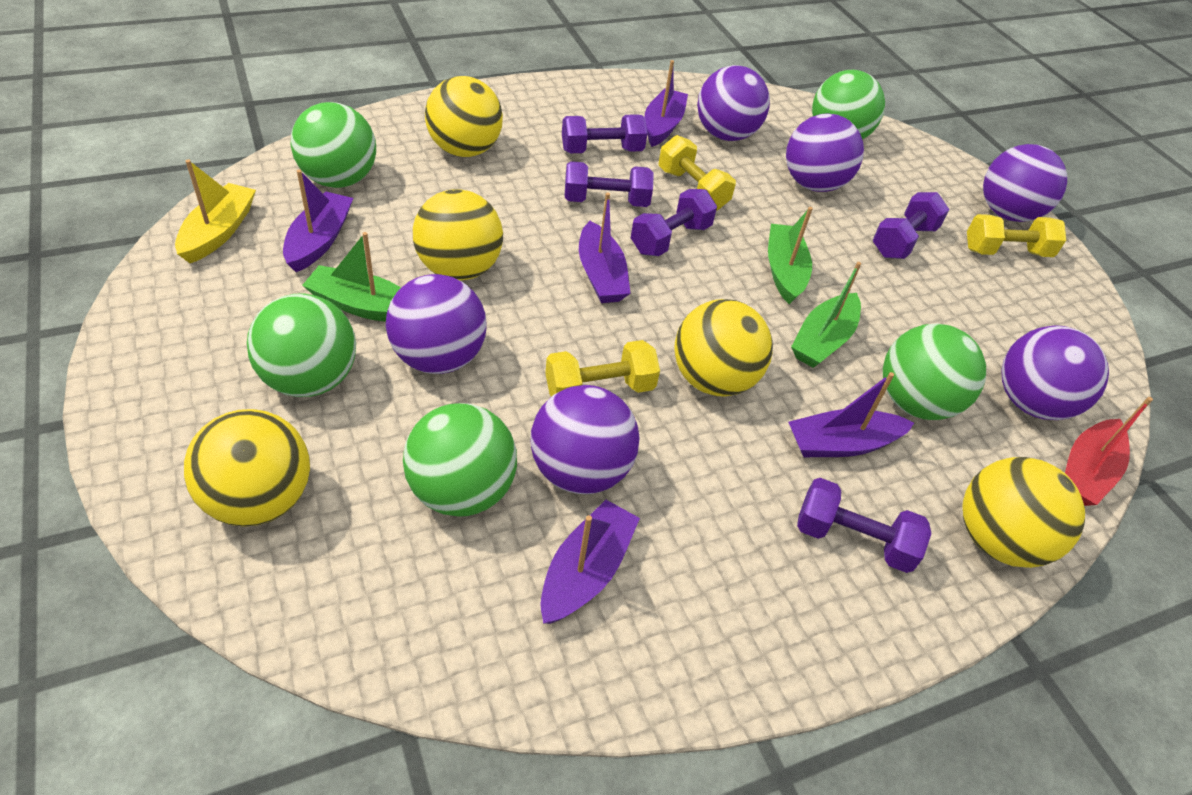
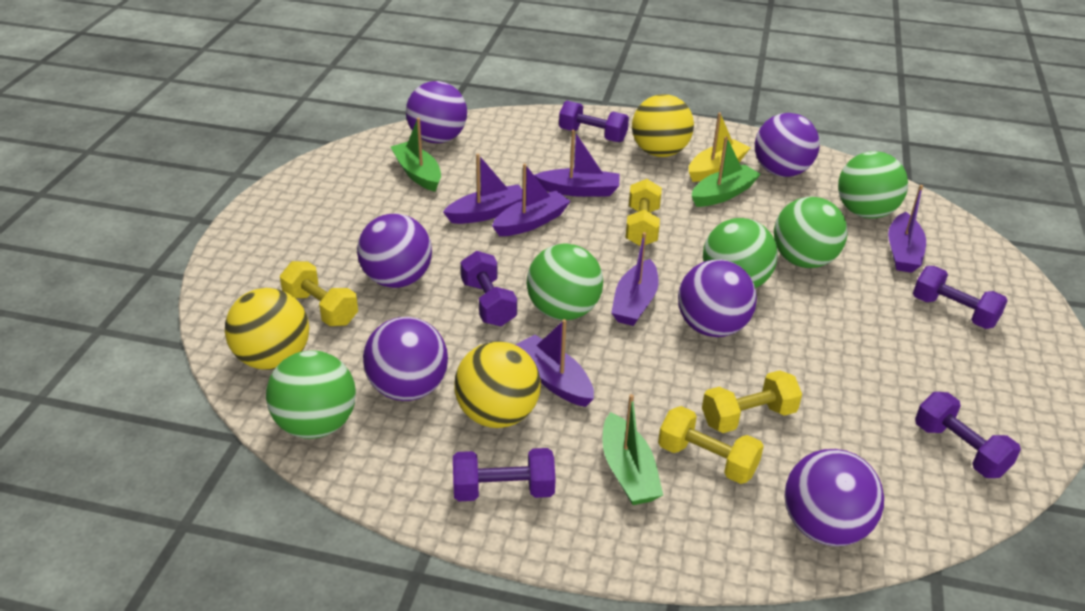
purple boat: 5 -> 6
red boat: 1 -> 0
yellow ball: 5 -> 3
yellow dumbbell: 3 -> 4

